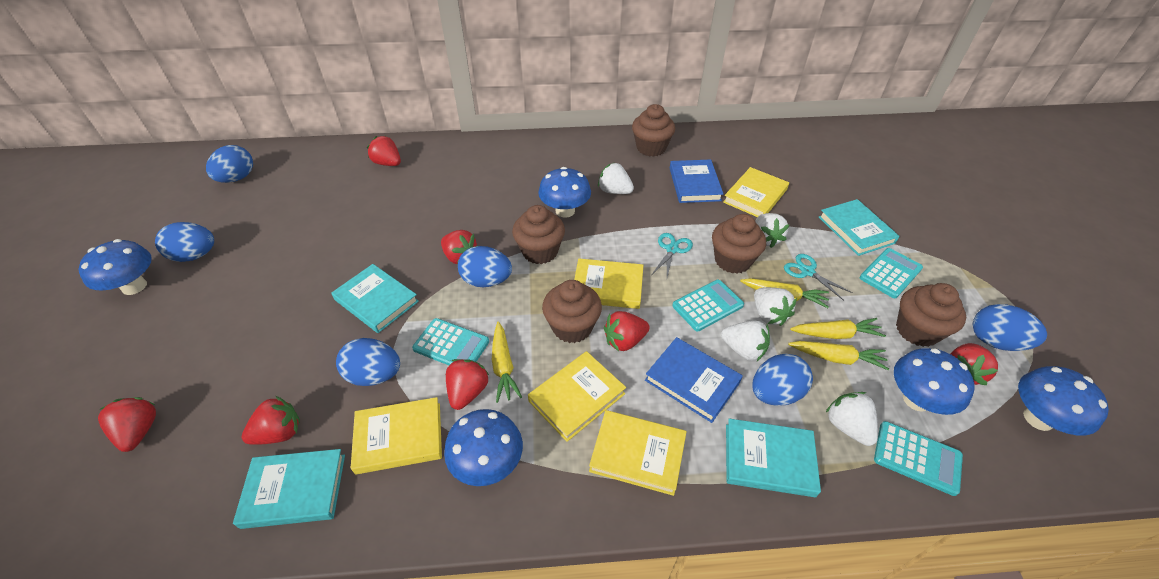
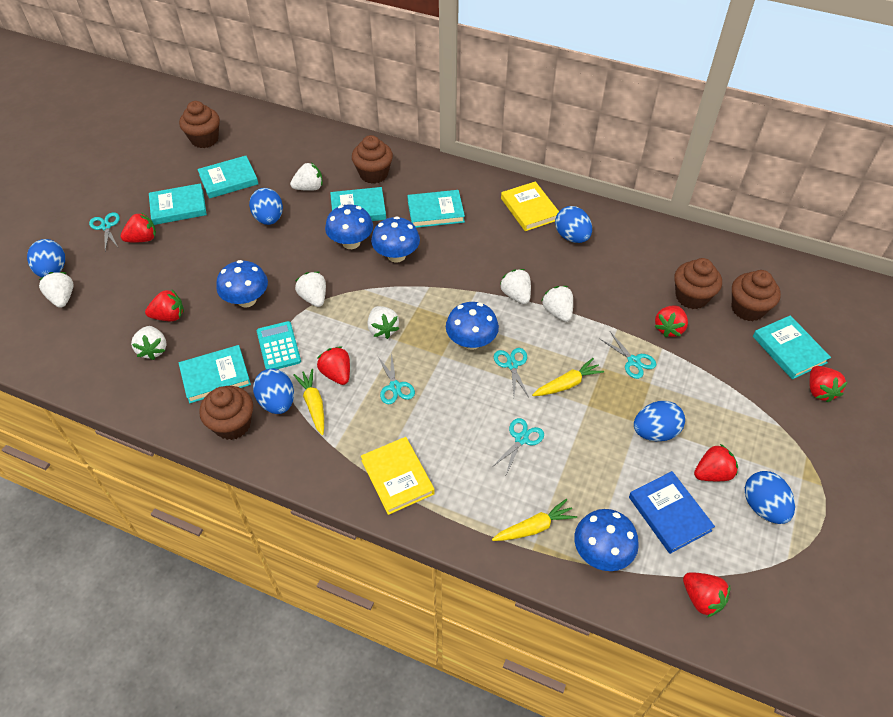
blue book: 2 -> 1
turquoise book: 4 -> 6
turquoise calculator: 4 -> 1
turquoise scissors: 2 -> 5
white strawberry: 5 -> 7
yellow book: 5 -> 2
yellow carrot: 4 -> 3

